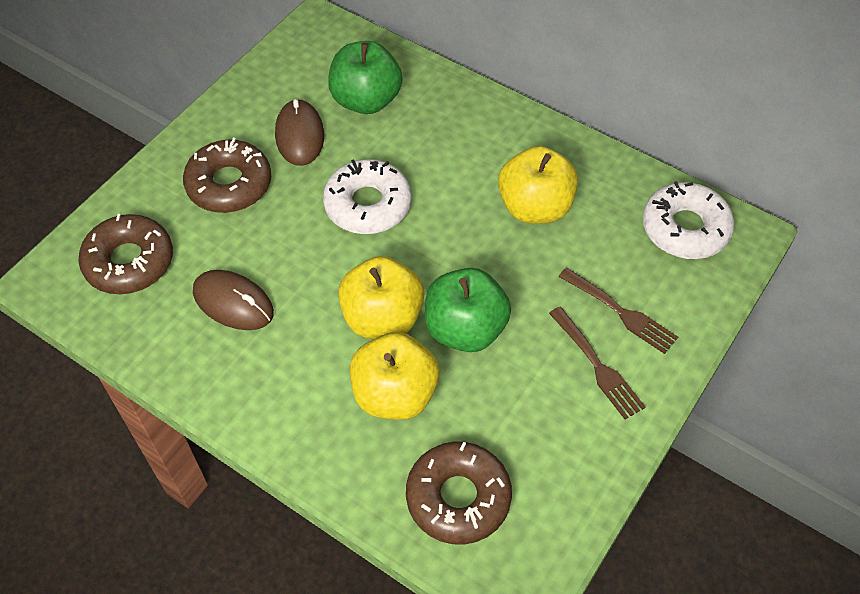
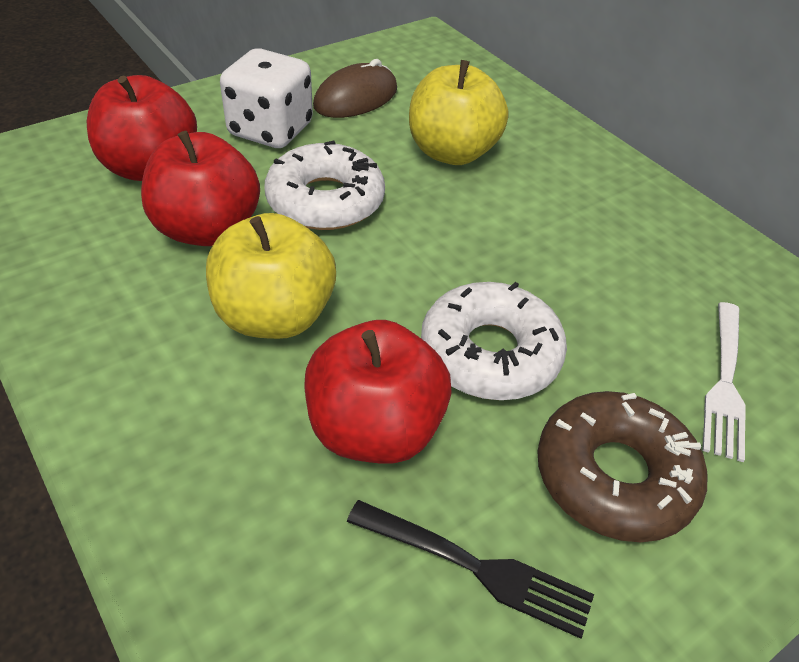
black fork: 0 -> 1
brown donut: 3 -> 1
brown fork: 2 -> 0
brown mouse: 2 -> 1
green apple: 2 -> 0
red apple: 0 -> 3
white dice: 0 -> 1
white fork: 0 -> 1
yellow apple: 3 -> 2

